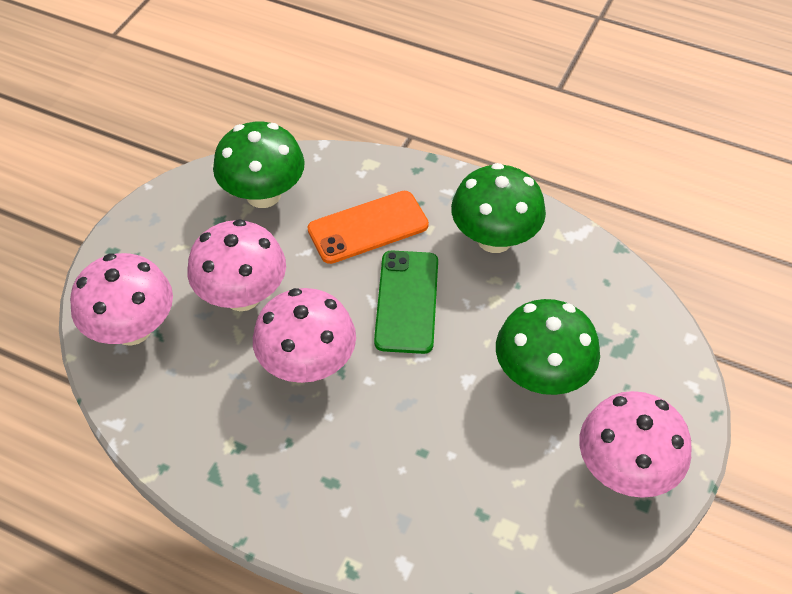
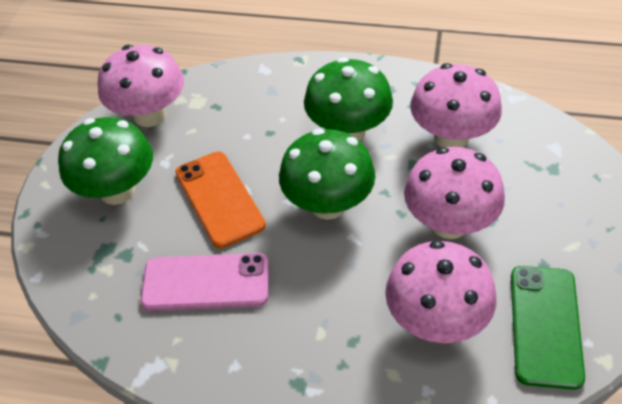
pink phone: 0 -> 1

